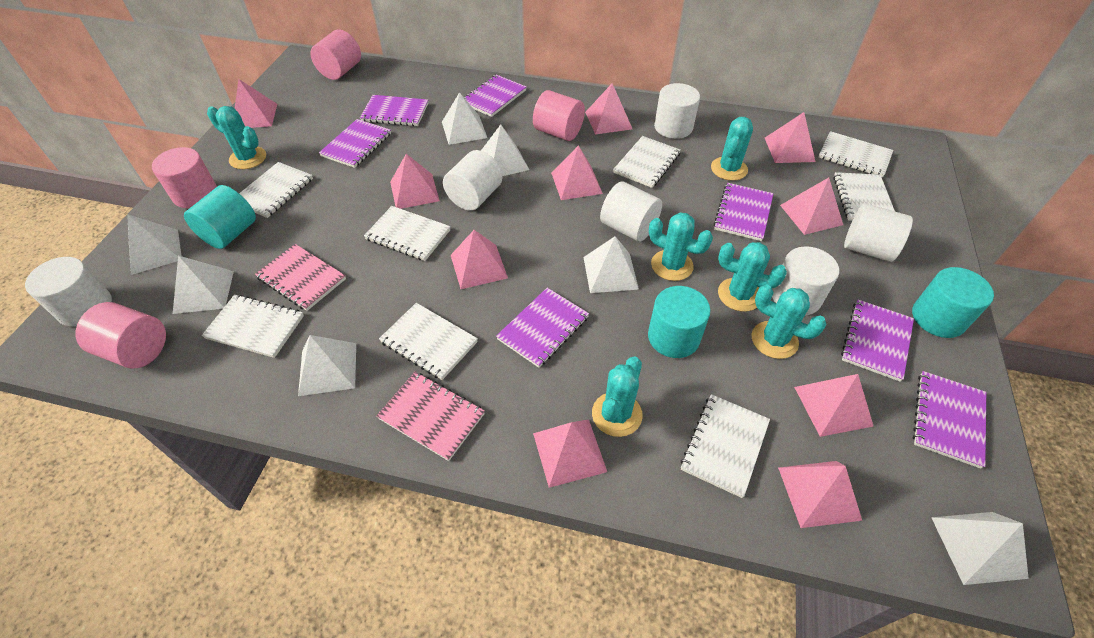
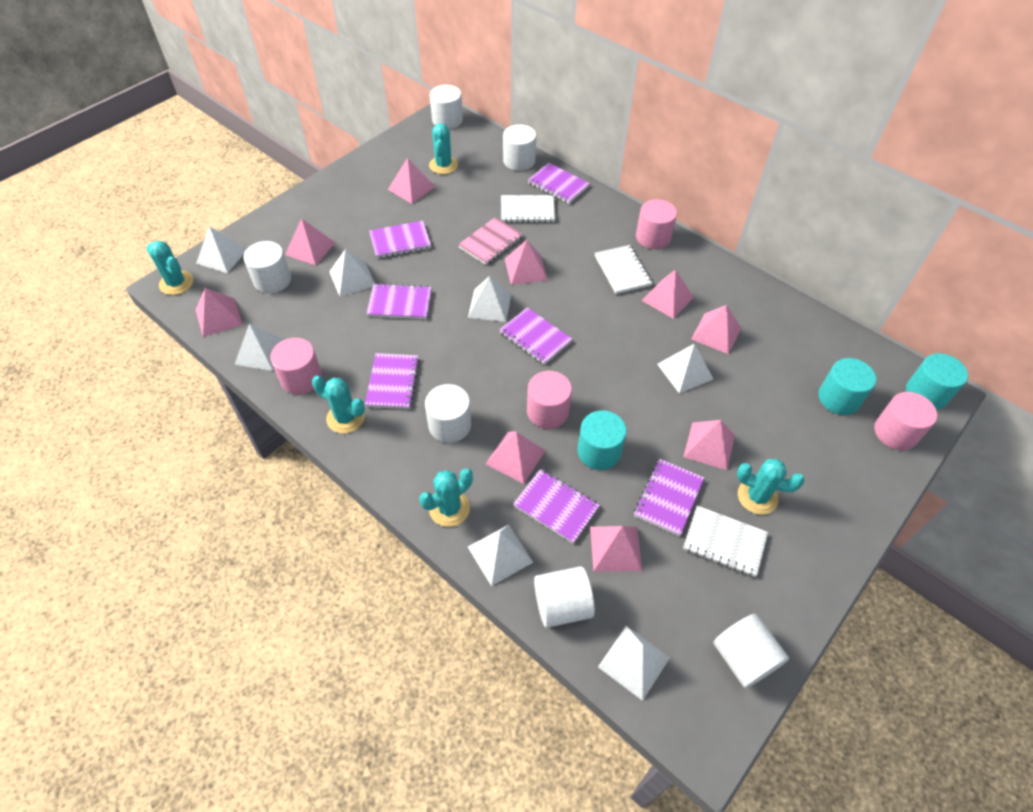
pink notebook: 2 -> 1
pink pyramid: 10 -> 9
turquoise cactus: 6 -> 5
white notebook: 8 -> 3

